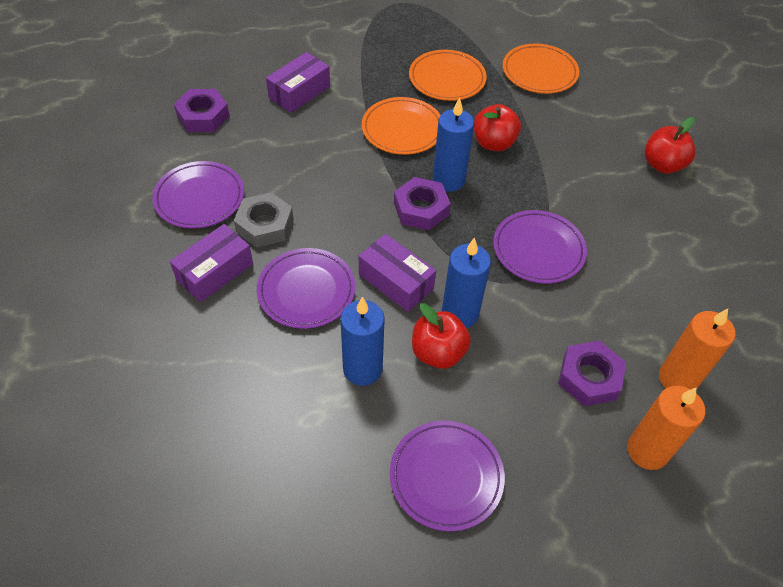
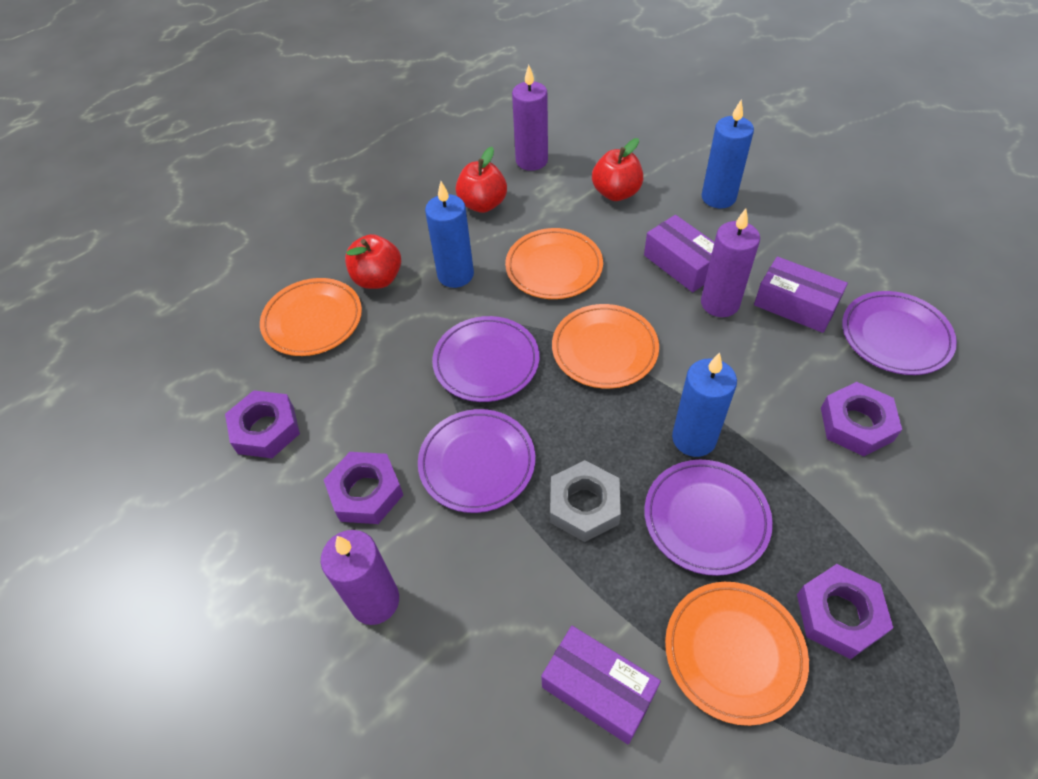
orange candle: 2 -> 0
orange plate: 3 -> 4
purple candle: 0 -> 3
purple nut: 3 -> 4

